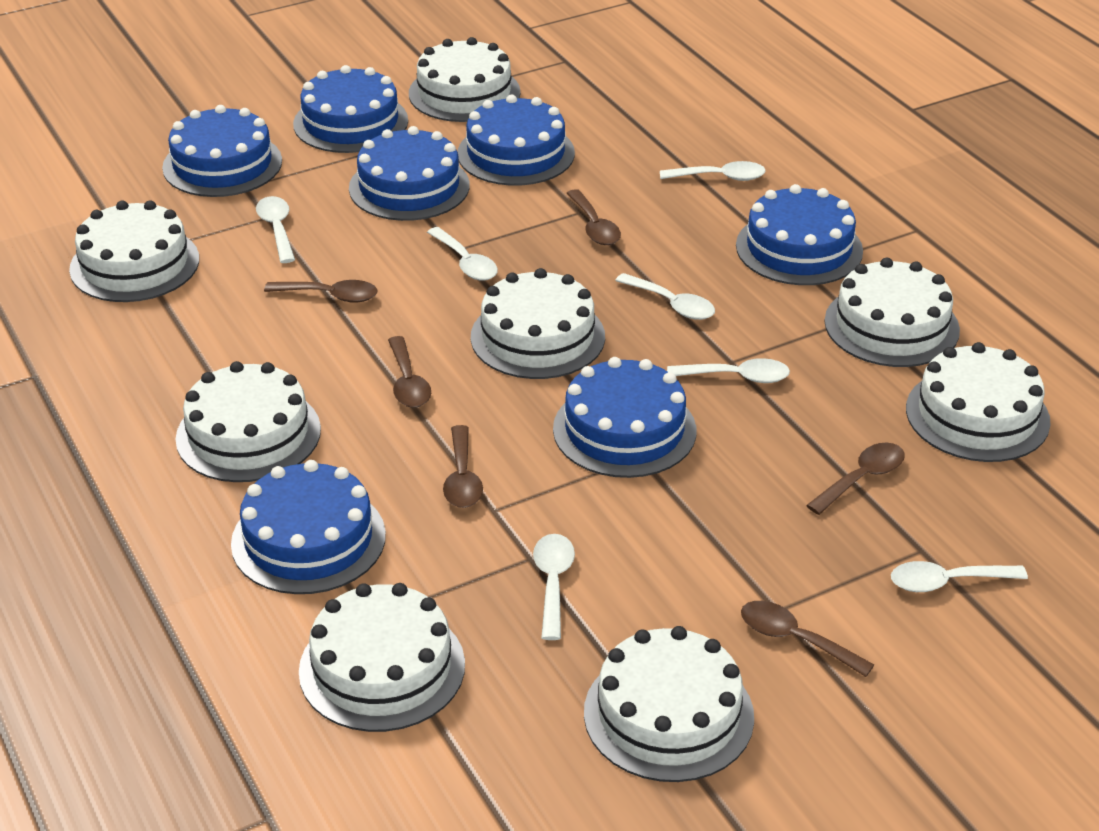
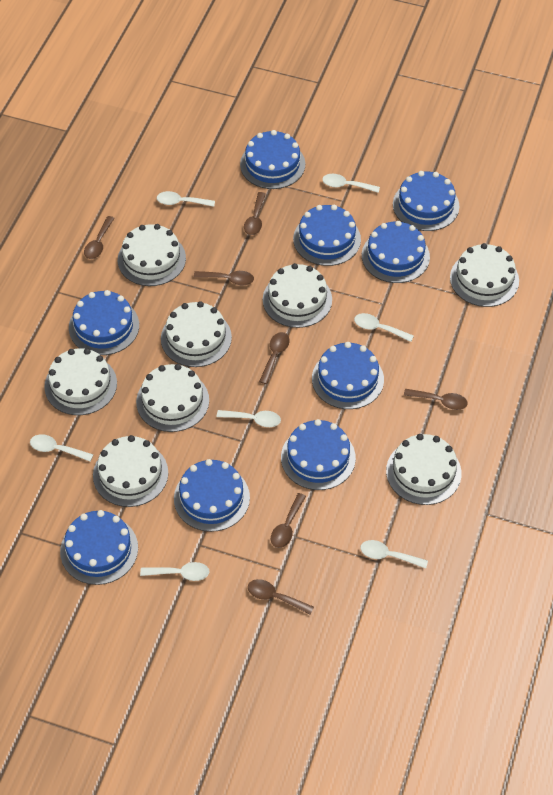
blue cake: 7 -> 9
brown spoon: 6 -> 7

